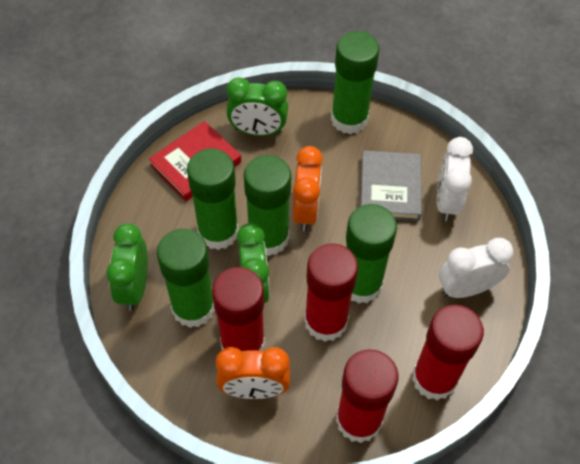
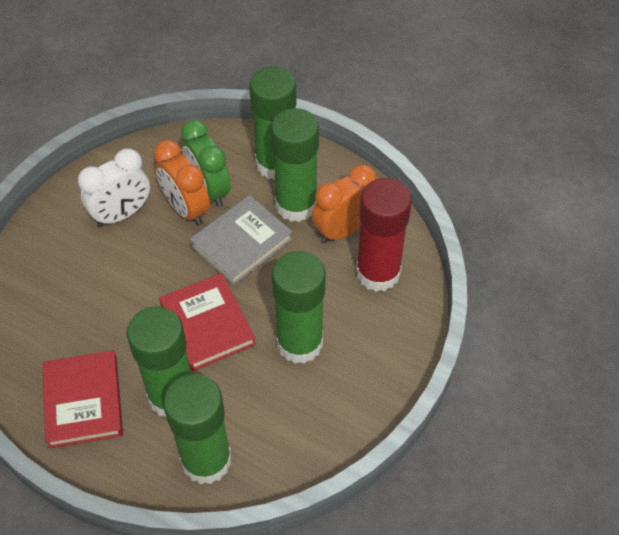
green clock: 3 -> 1
red book: 1 -> 2
red glue stick: 4 -> 1
white clock: 2 -> 1

